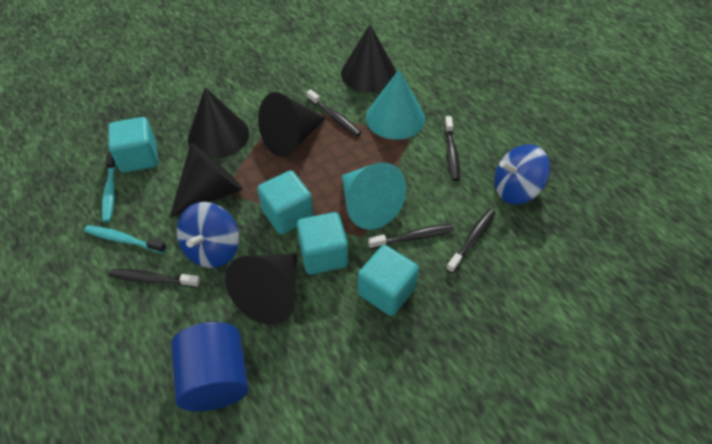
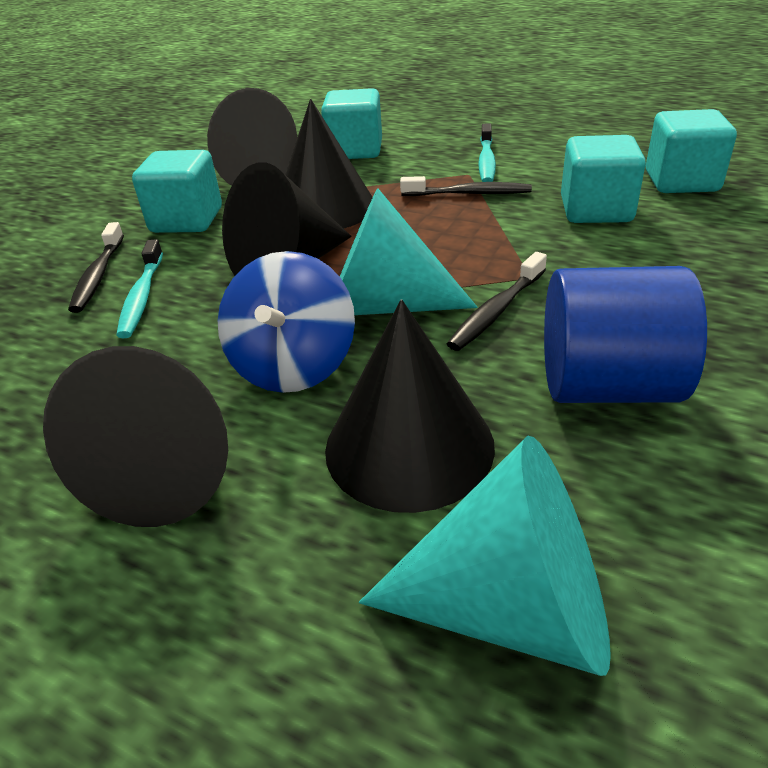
black toothbrush: 5 -> 3
blue spinning top: 2 -> 1

